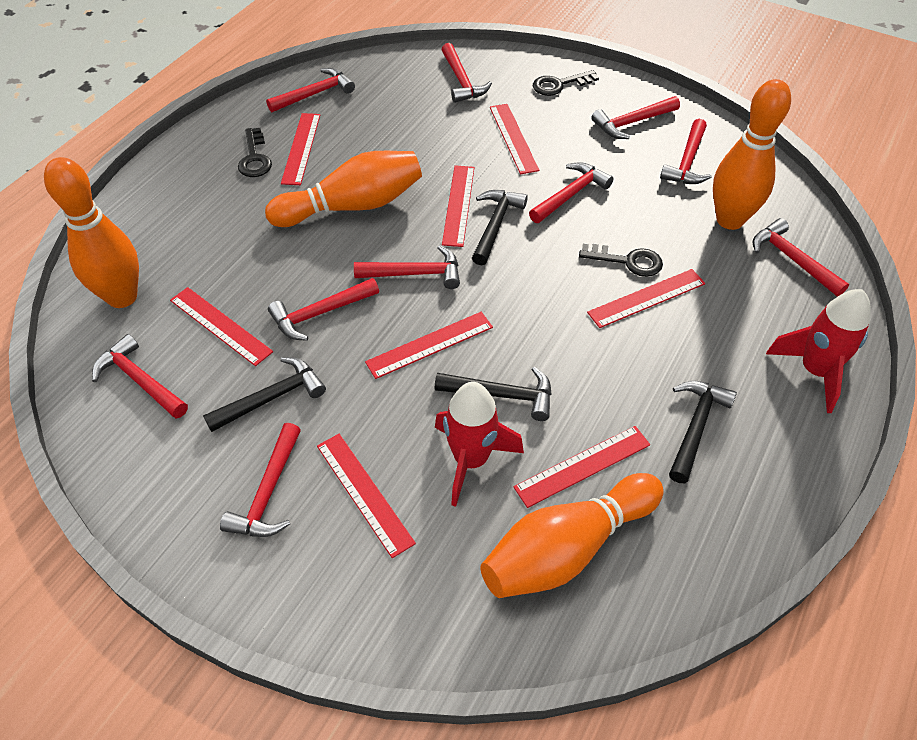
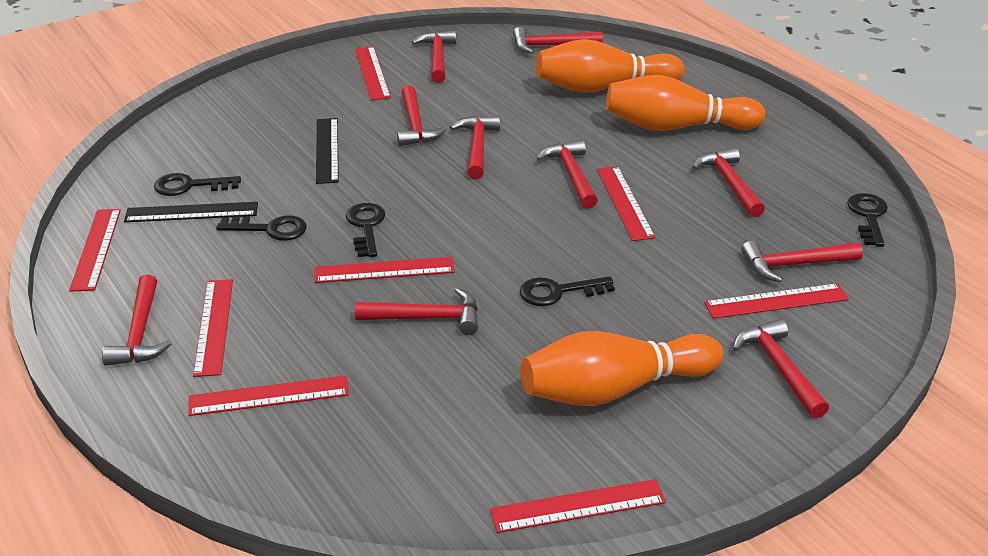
black hammer: 4 -> 0
black key: 3 -> 5
black ruler: 0 -> 2
orange bowling pin: 4 -> 3
red rocket: 2 -> 0

